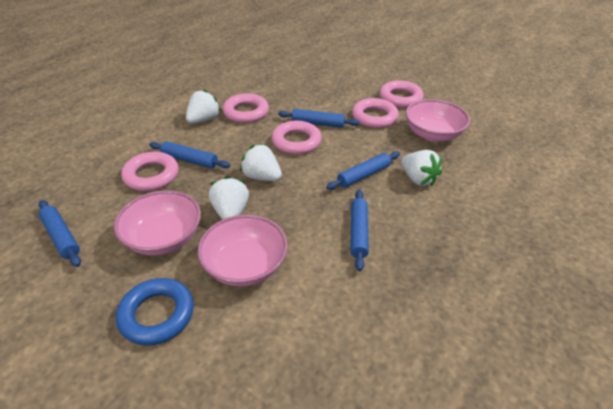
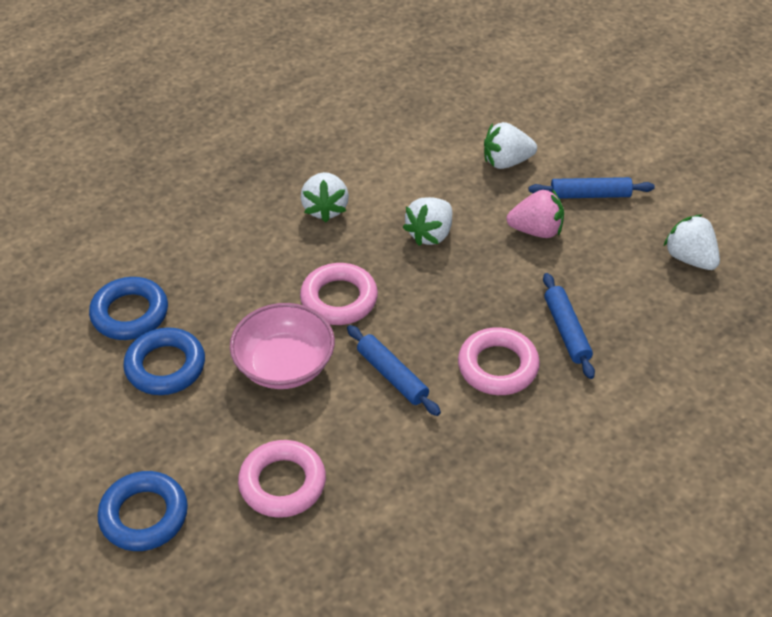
blue ring: 1 -> 3
blue rolling pin: 5 -> 3
pink bowl: 3 -> 1
pink ring: 5 -> 3
pink strawberry: 0 -> 1

